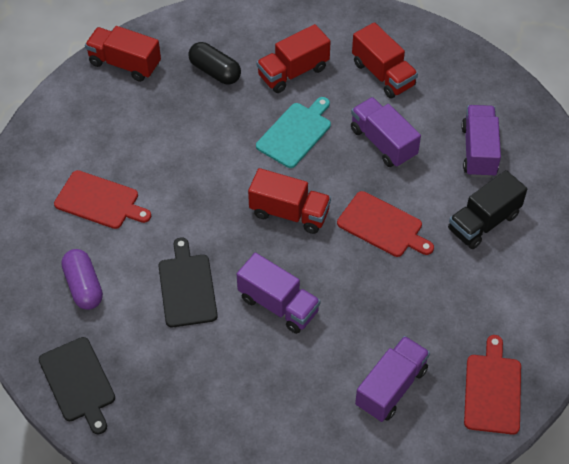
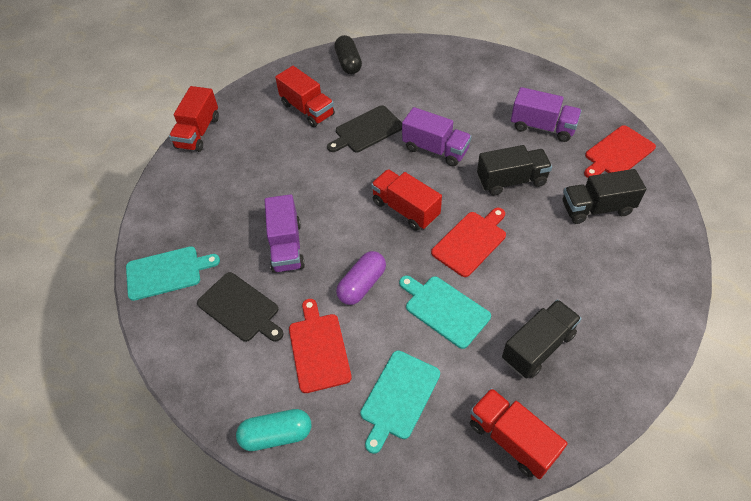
black truck: 1 -> 3
purple truck: 4 -> 3
turquoise capsule: 0 -> 1
turquoise cutting board: 1 -> 3

